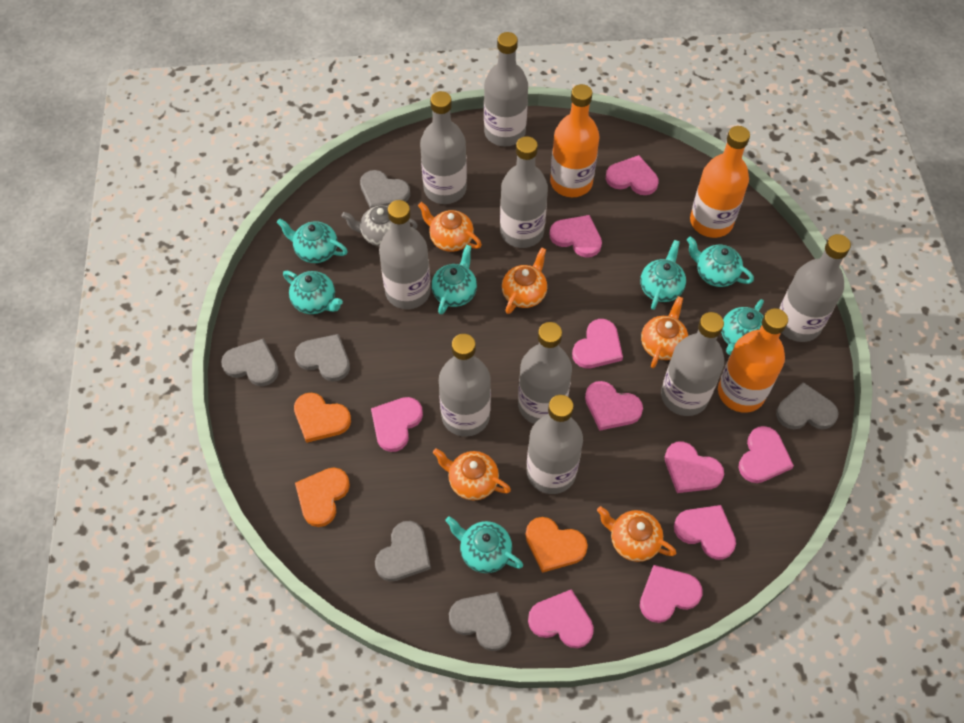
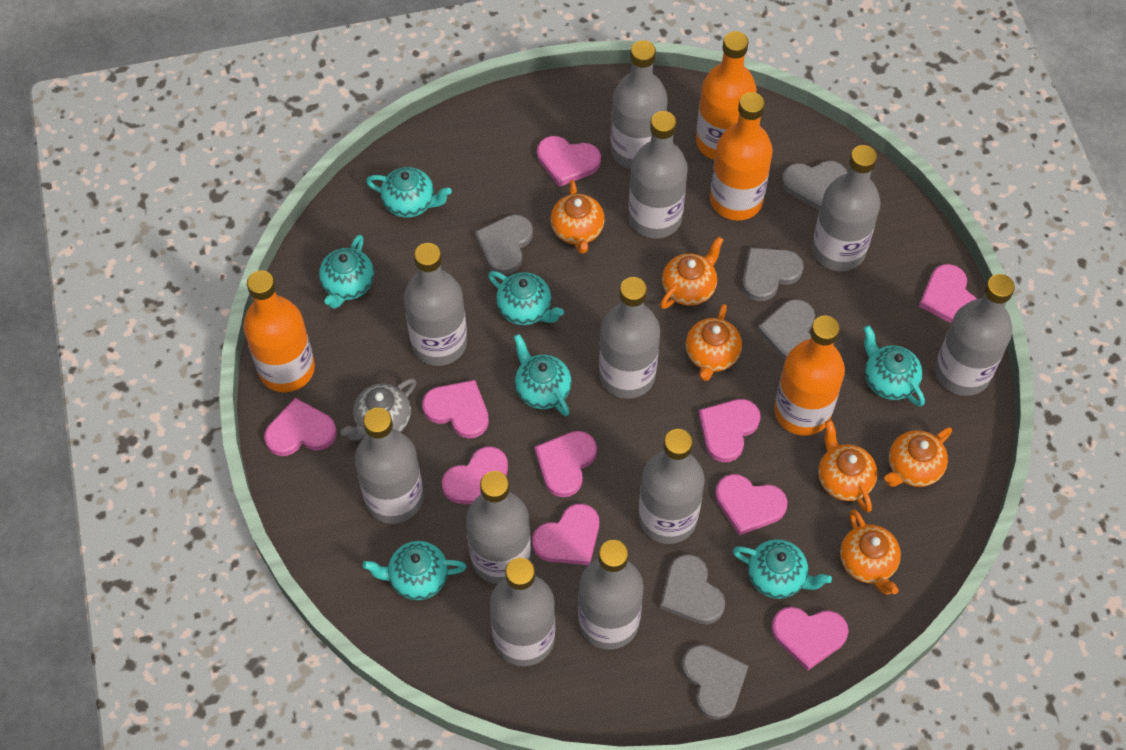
grey bottle: 9 -> 11
orange bottle: 3 -> 4
orange heart: 3 -> 0
orange teapot: 5 -> 6

